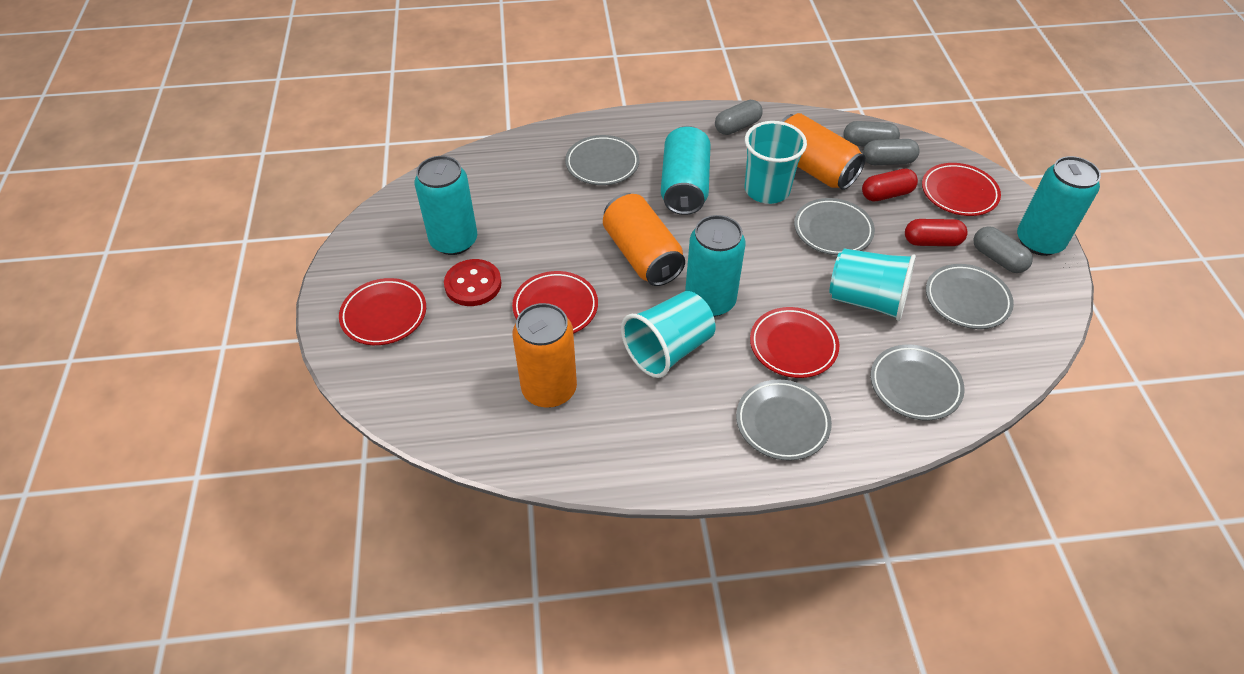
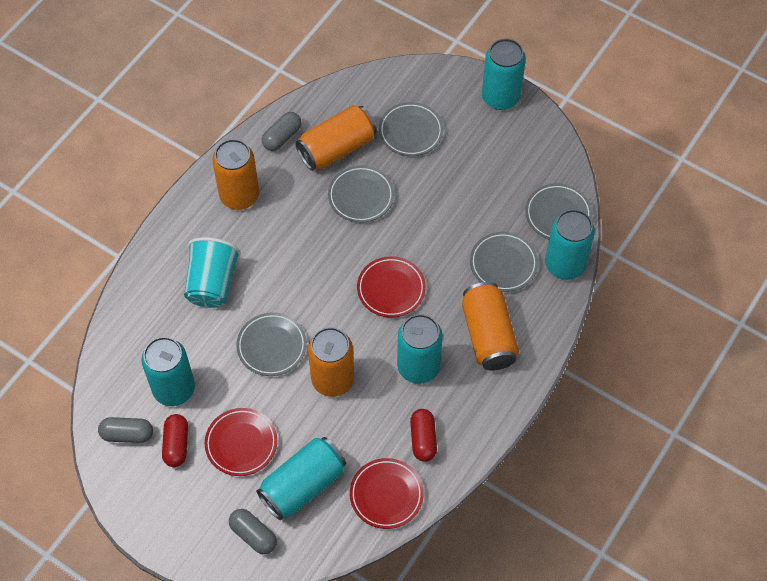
grey capsule: 4 -> 3
orange can: 3 -> 4
red button: 1 -> 0
red plate: 4 -> 3
turquoise can: 4 -> 5
turquoise cup: 3 -> 1

